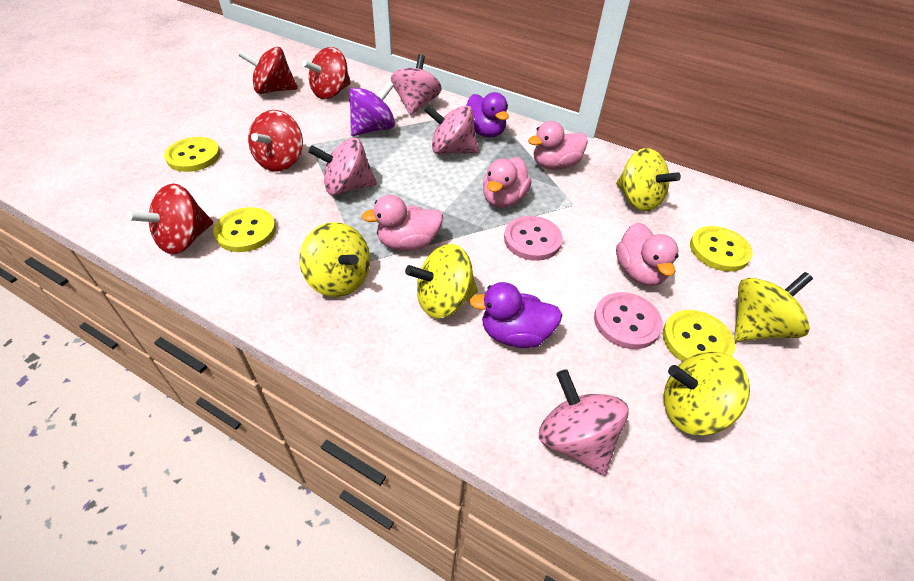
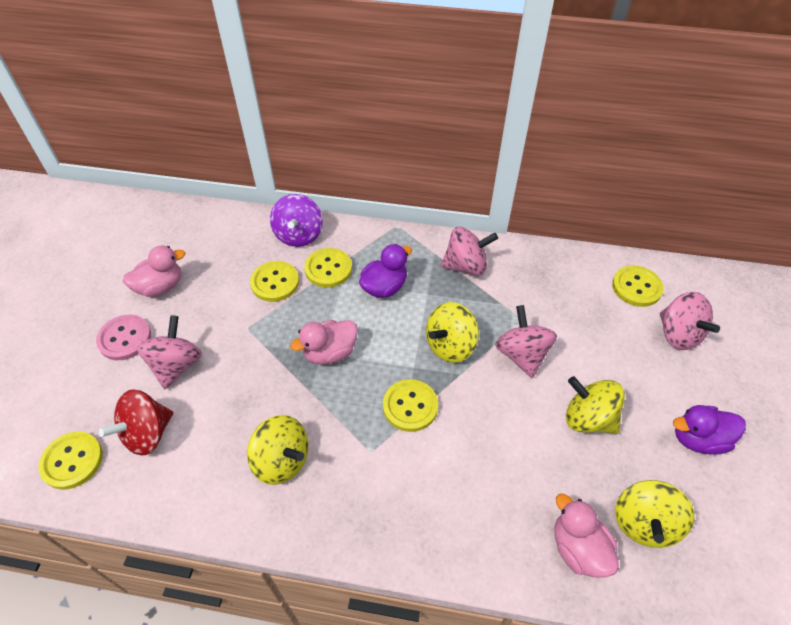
pink button: 2 -> 1
pink duck: 4 -> 3
red spinning top: 4 -> 1
yellow button: 4 -> 5
yellow spinning top: 5 -> 4

